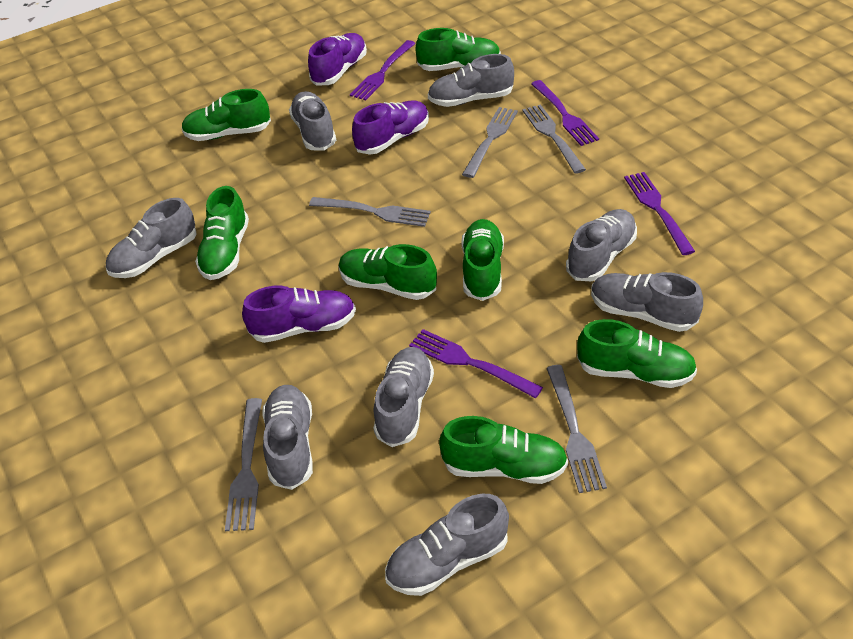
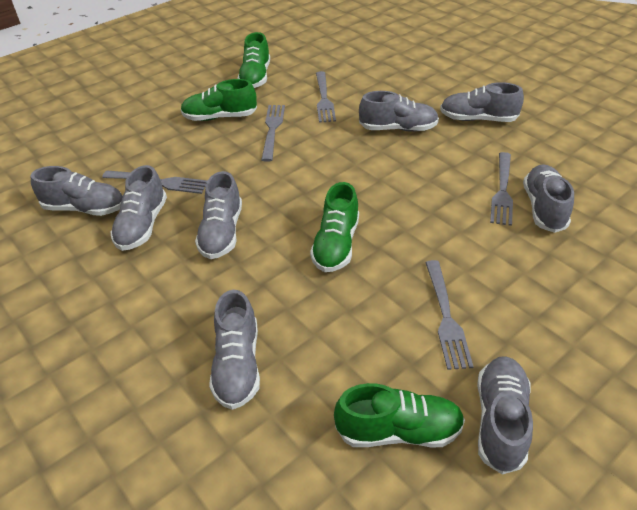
green shoe: 7 -> 4
purple fork: 4 -> 0
purple shoe: 3 -> 0

